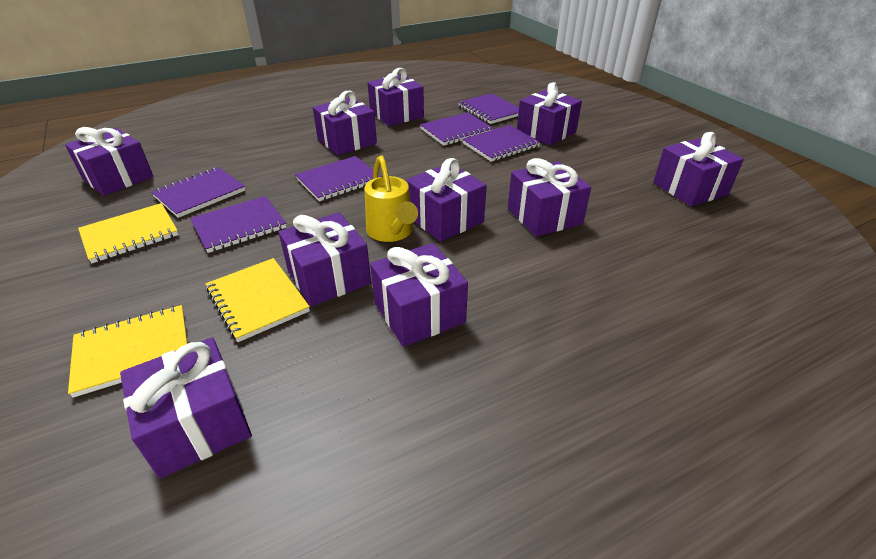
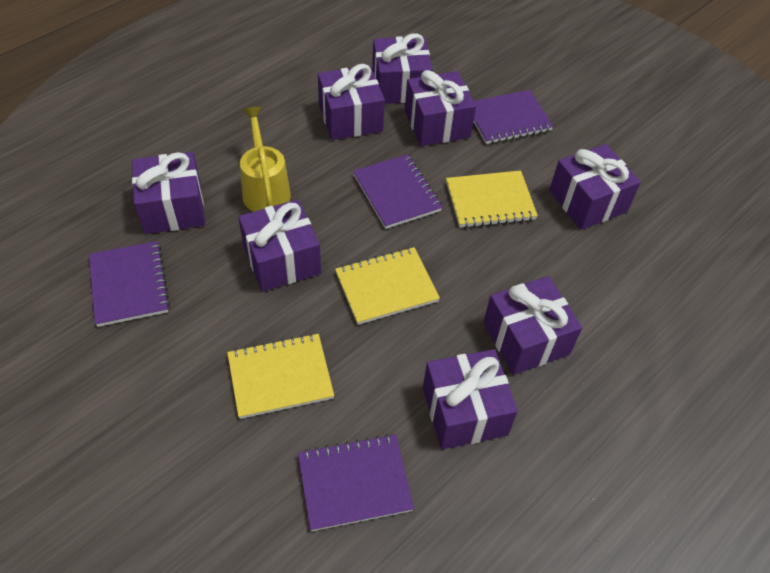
purple gift: 10 -> 8
purple notebook: 6 -> 4

